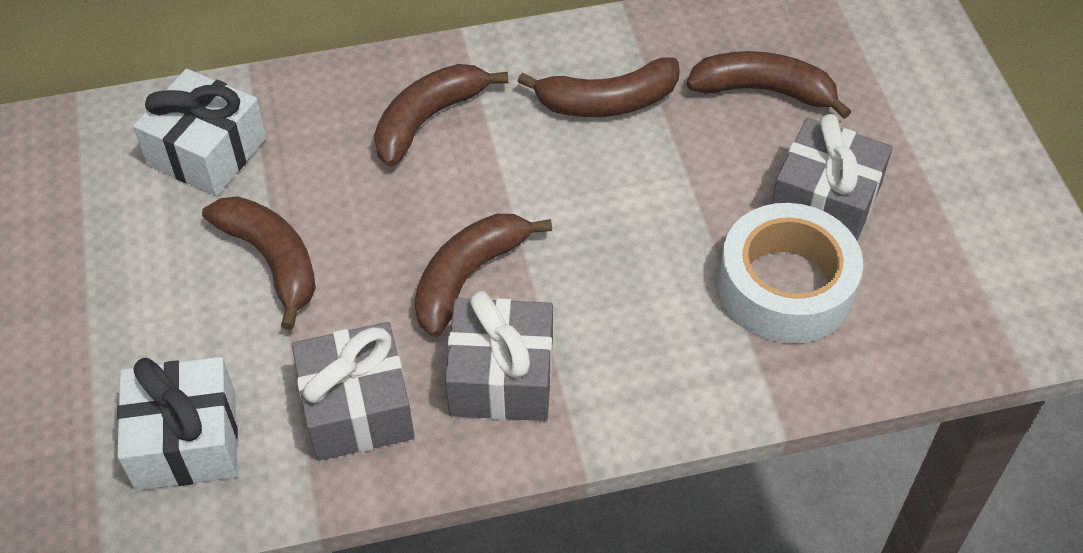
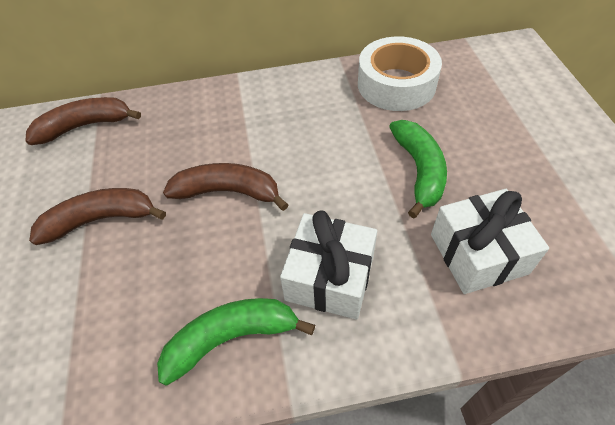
brown banana: 5 -> 3
green banana: 0 -> 2
grey gift: 3 -> 0

